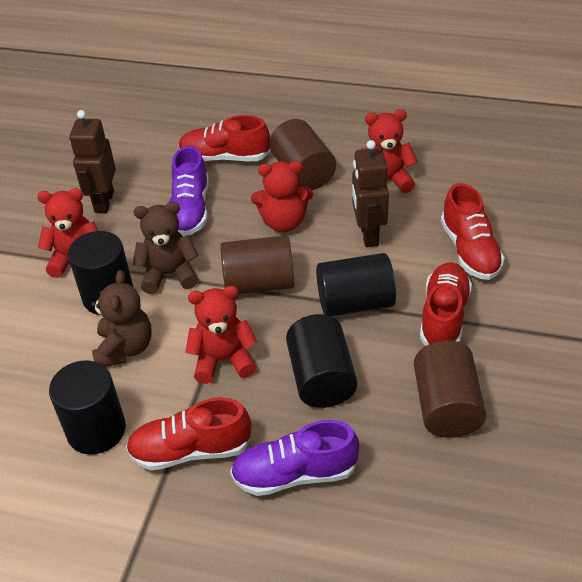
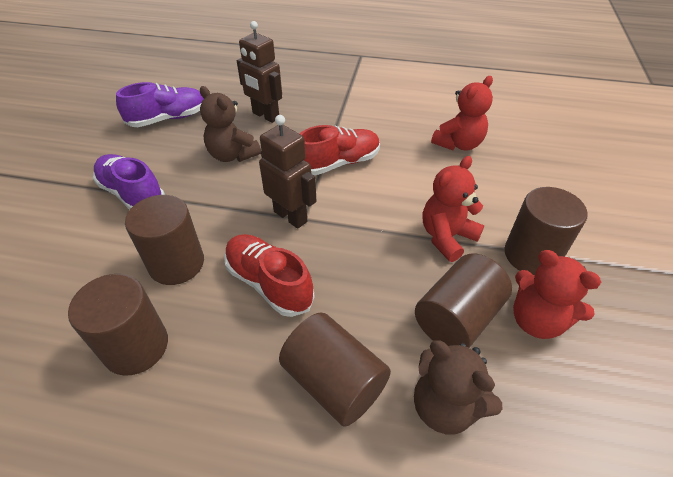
black cylinder: 4 -> 0
brown cylinder: 3 -> 5
red shoe: 4 -> 2
red teddy bear: 4 -> 3

